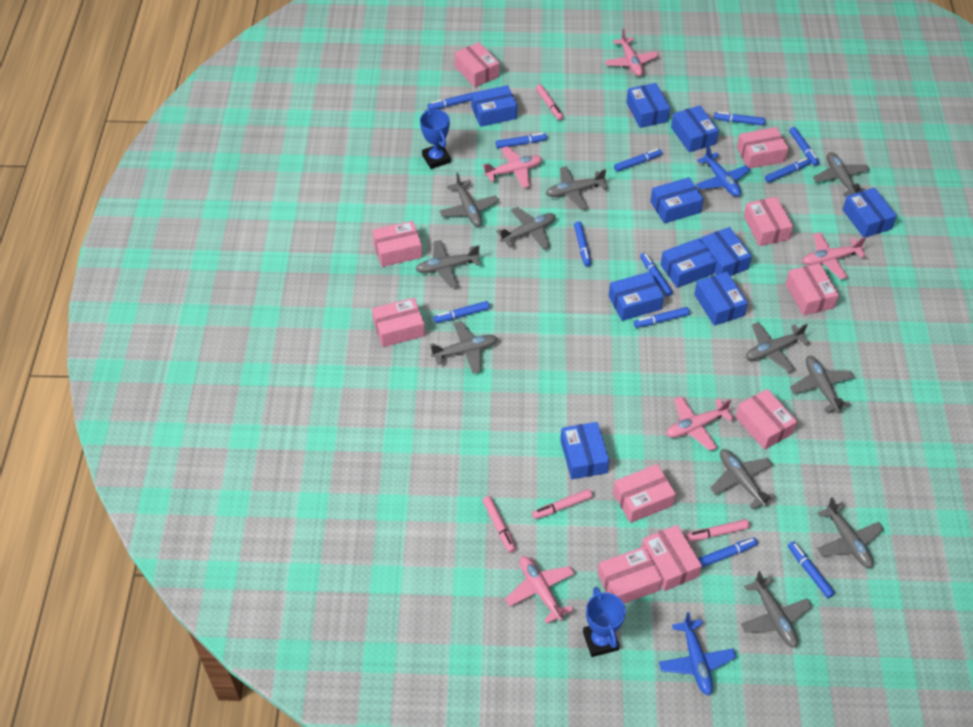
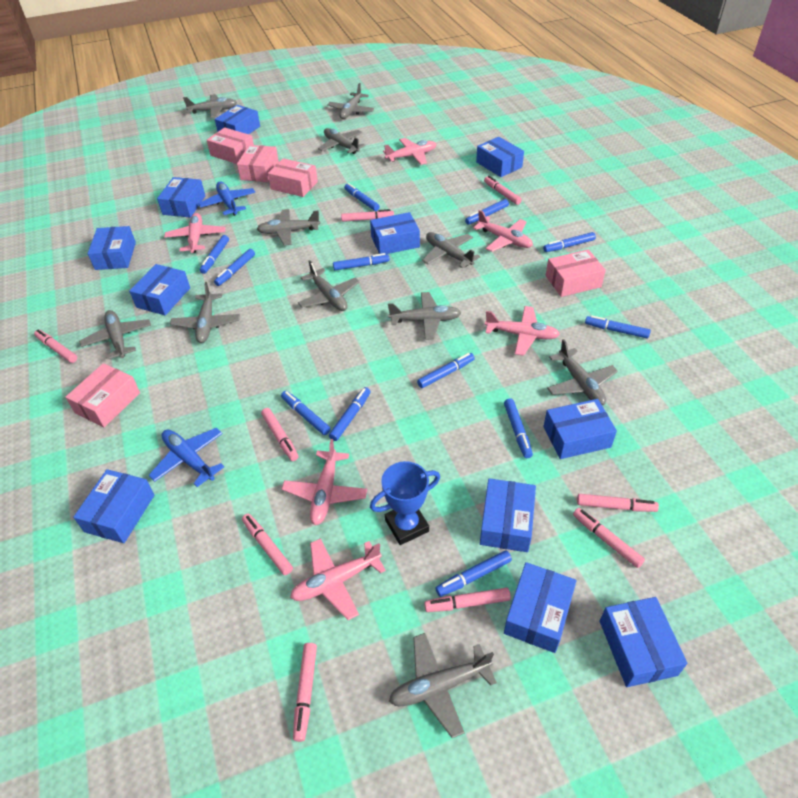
blue box: 10 -> 11
blue trophy: 2 -> 1
pink box: 10 -> 5
pink marker: 4 -> 9
pink plane: 5 -> 6

